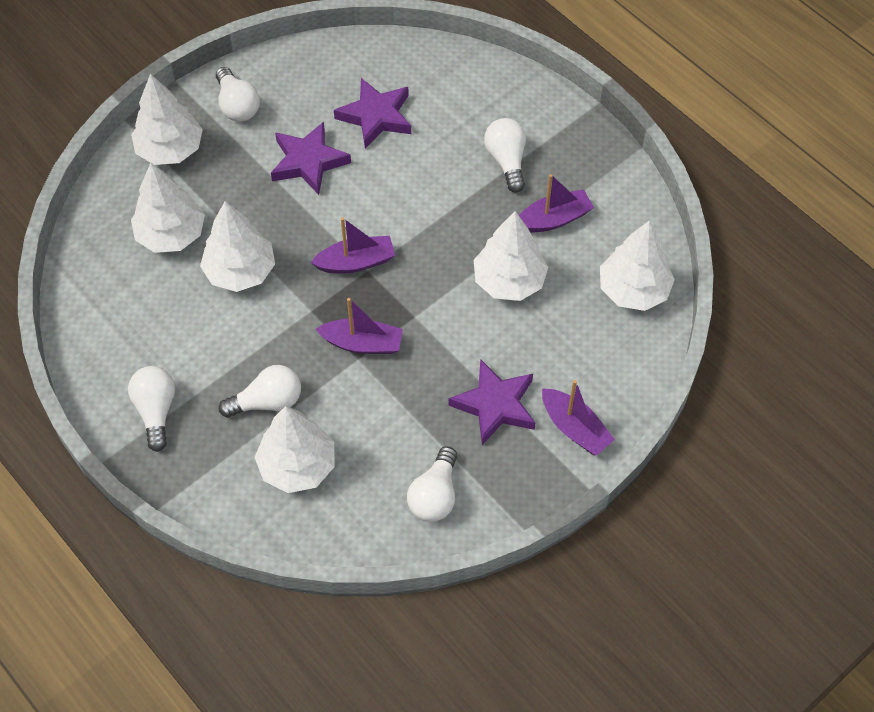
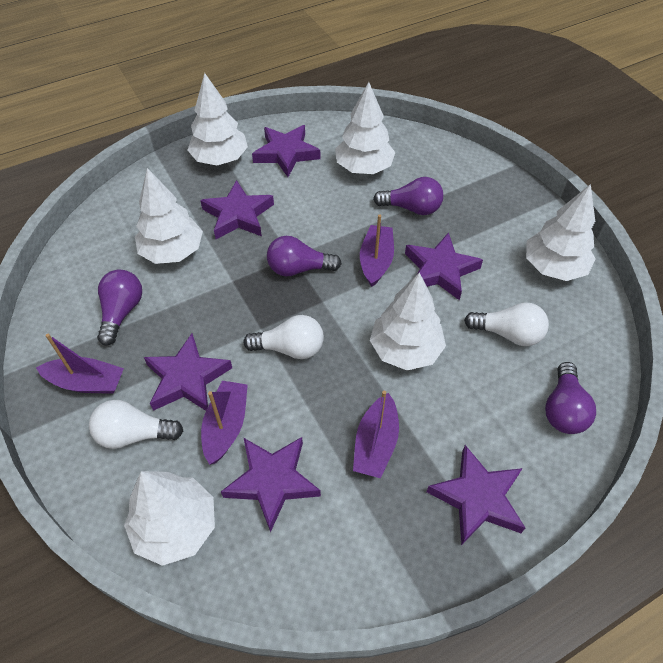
purple light bulb: 0 -> 4
purple star: 3 -> 6
white light bulb: 5 -> 3

